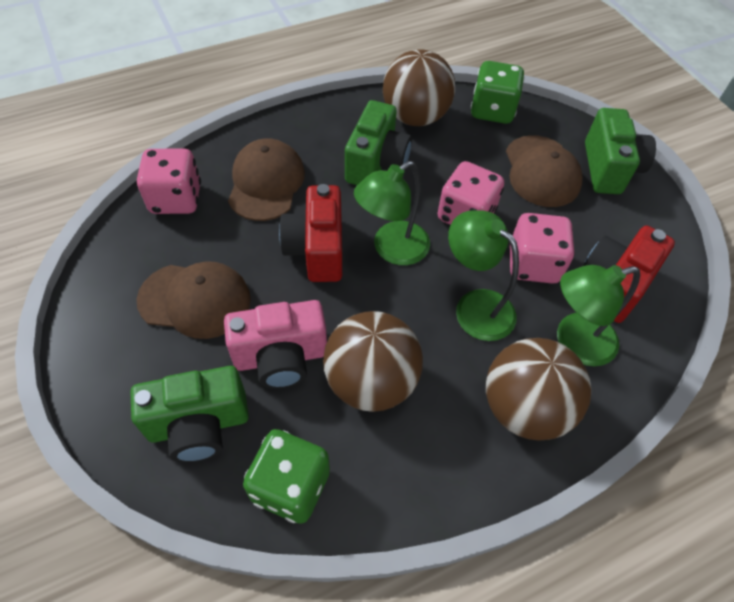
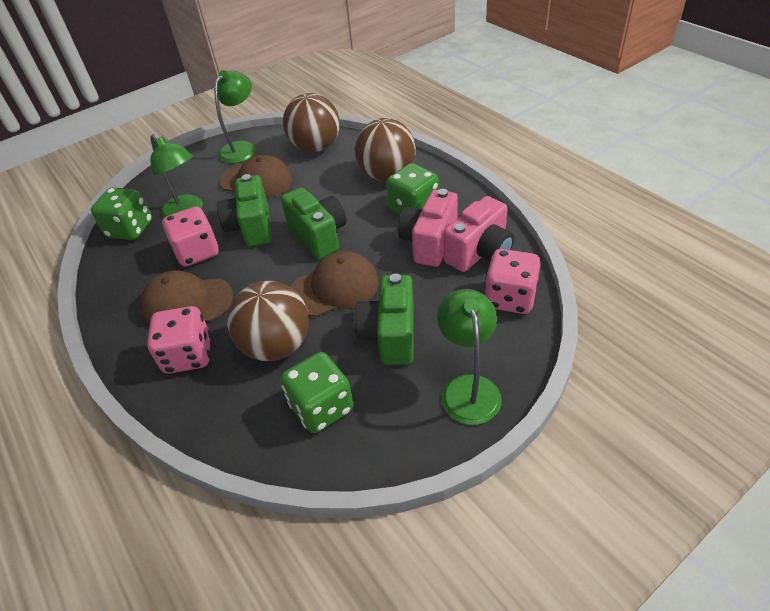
green dice: 2 -> 3
pink camera: 1 -> 2
red camera: 2 -> 0

